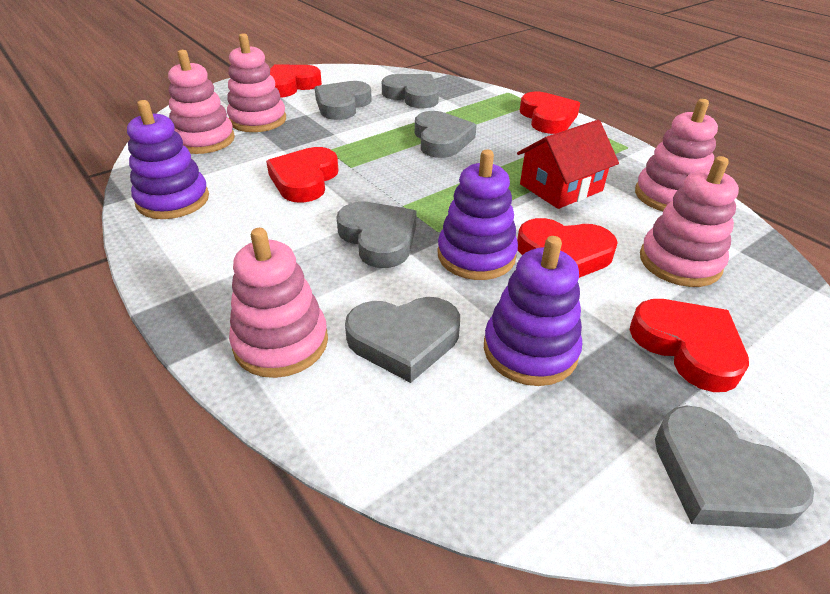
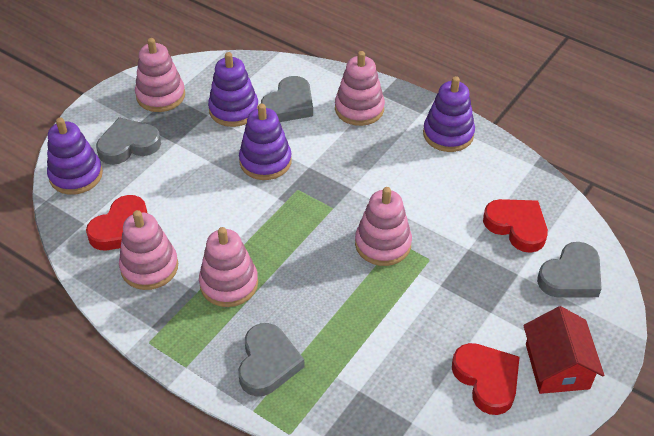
grey heart: 6 -> 4
purple stacking toy: 3 -> 4
red heart: 5 -> 3

